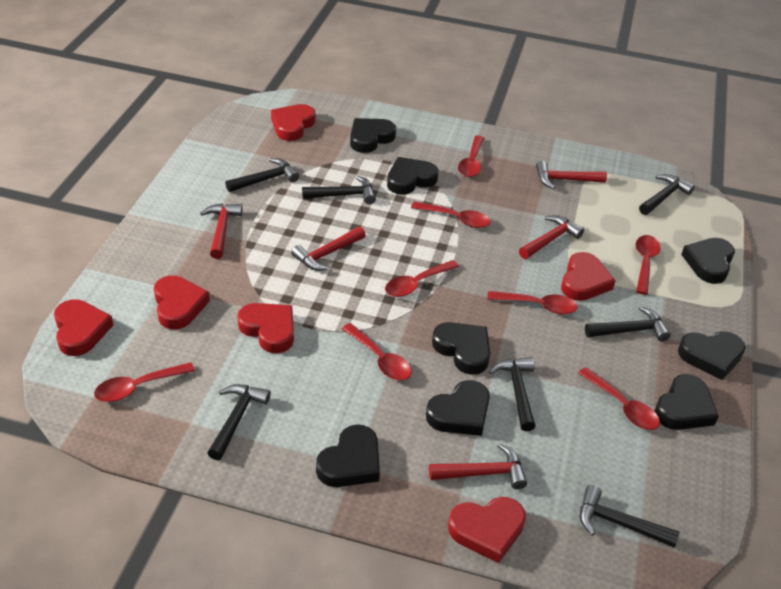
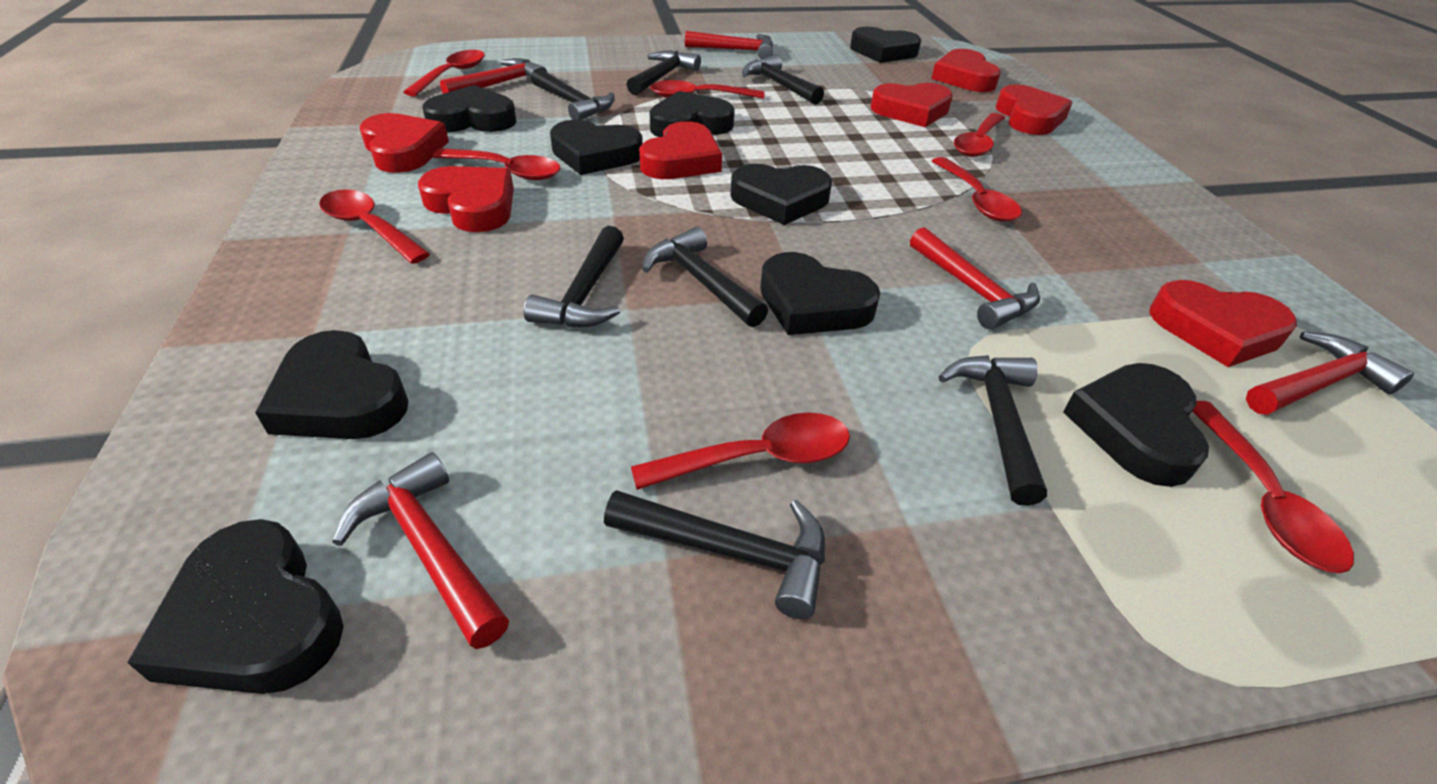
black heart: 8 -> 9
red heart: 6 -> 7

